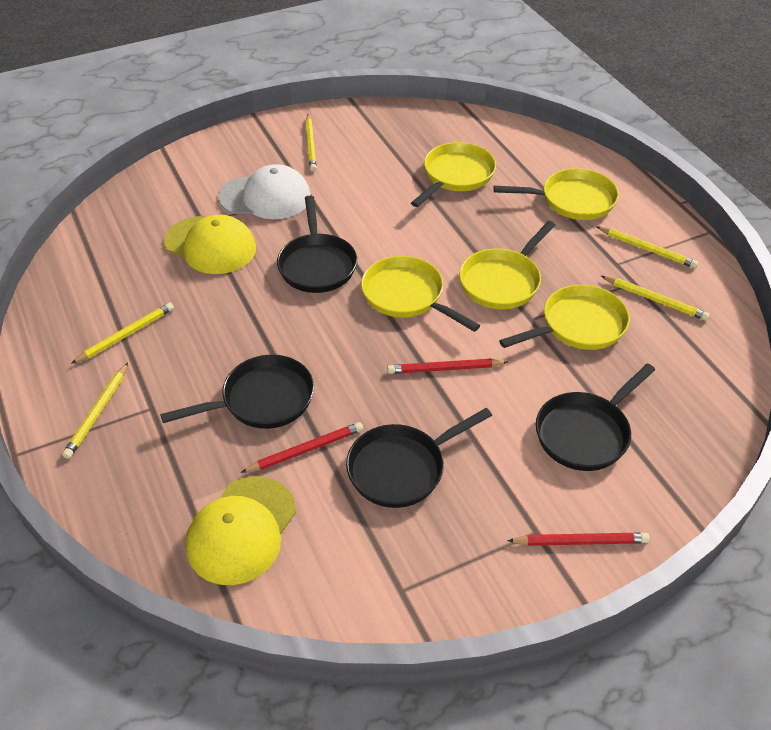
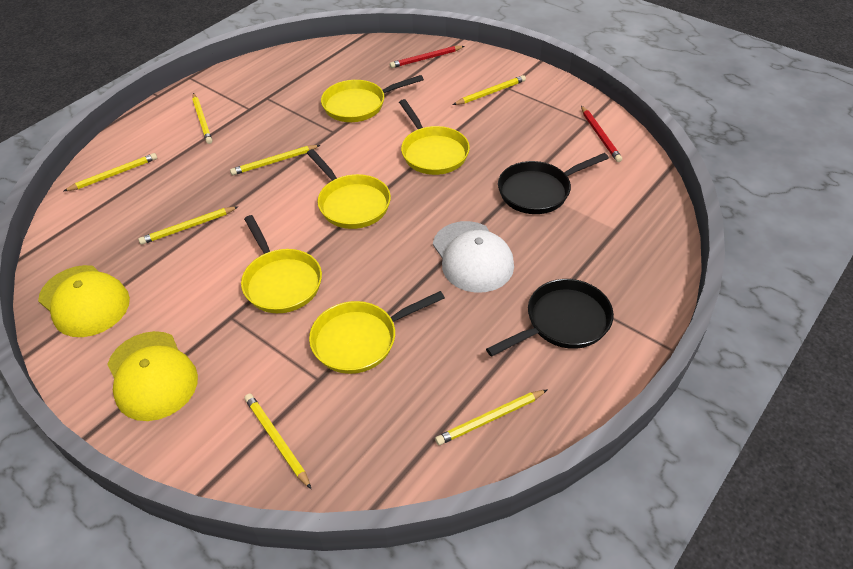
black pan: 4 -> 2
red pencil: 3 -> 2
yellow pencil: 5 -> 7

